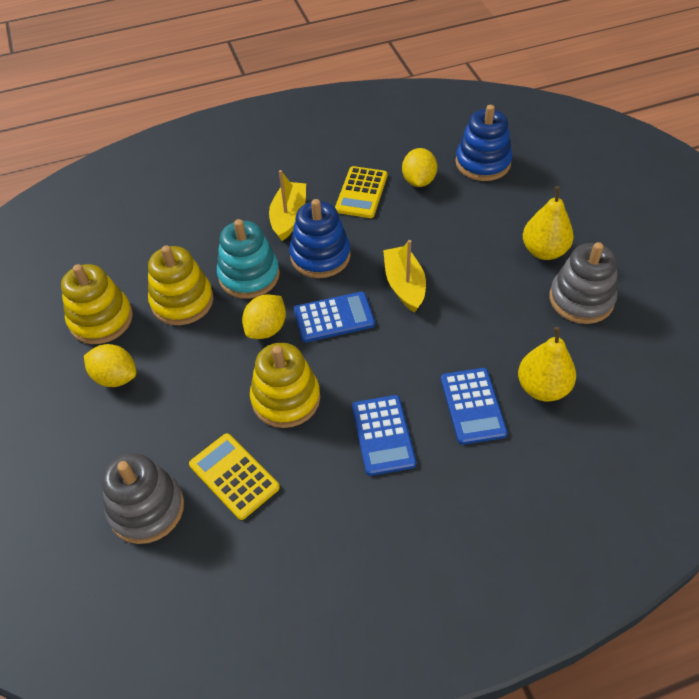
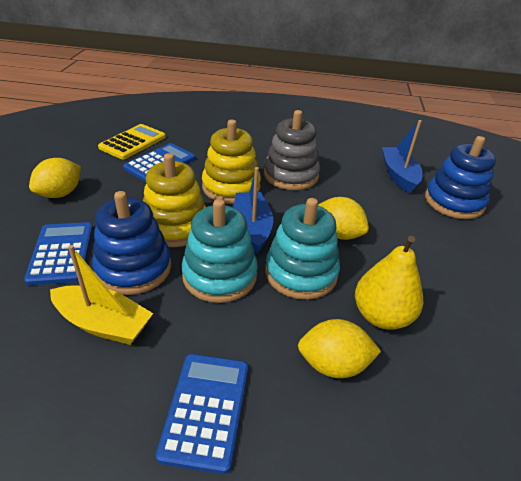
blue boat: 0 -> 2
grey stacking toy: 2 -> 1
turquoise stacking toy: 1 -> 2
yellow boat: 2 -> 1
yellow calculator: 2 -> 1
yellow pear: 2 -> 1
yellow stacking toy: 3 -> 2

